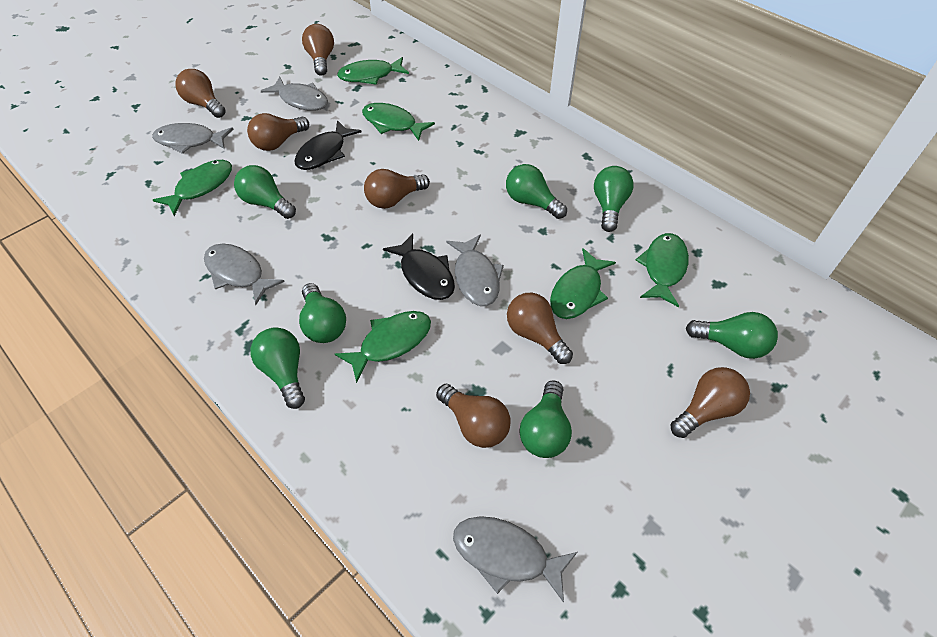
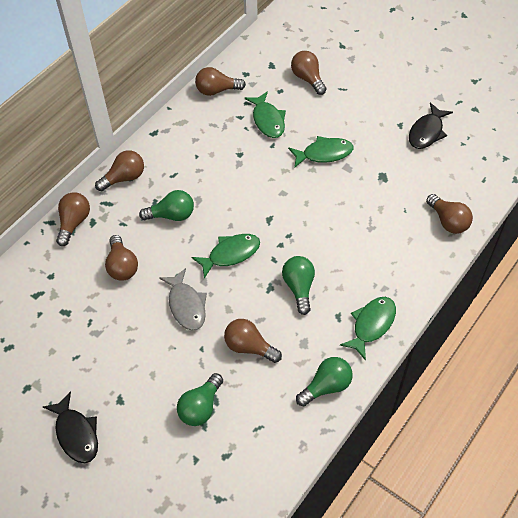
green fish: 6 -> 4
green light bulb: 7 -> 4
grey fish: 5 -> 1

